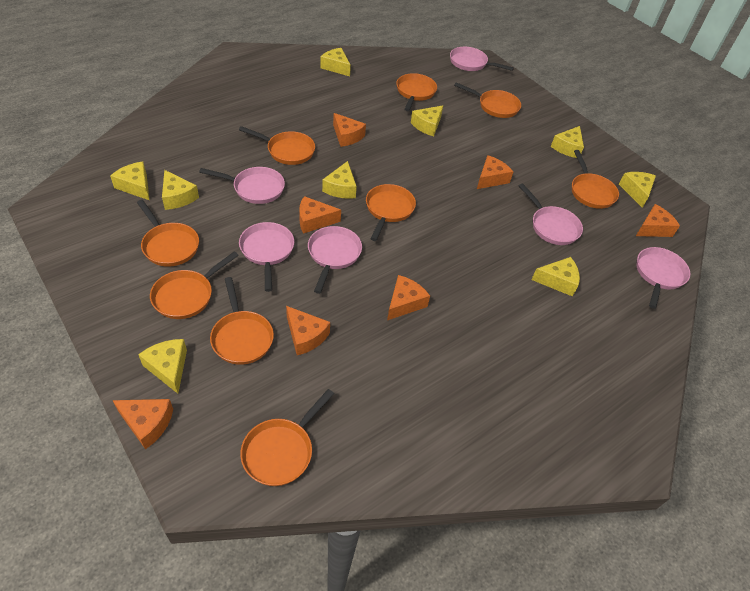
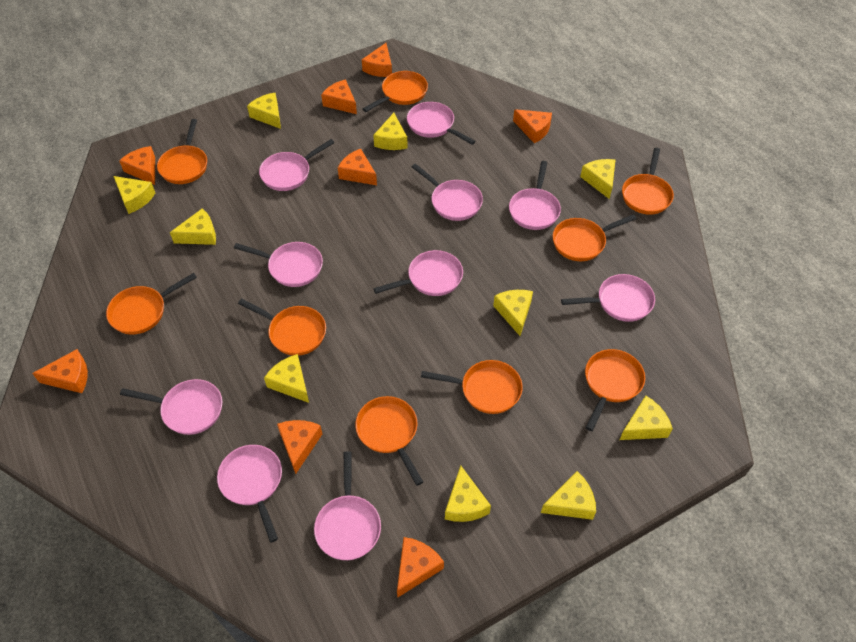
orange cheese: 7 -> 8
pink pan: 6 -> 10
yellow cheese: 9 -> 10

